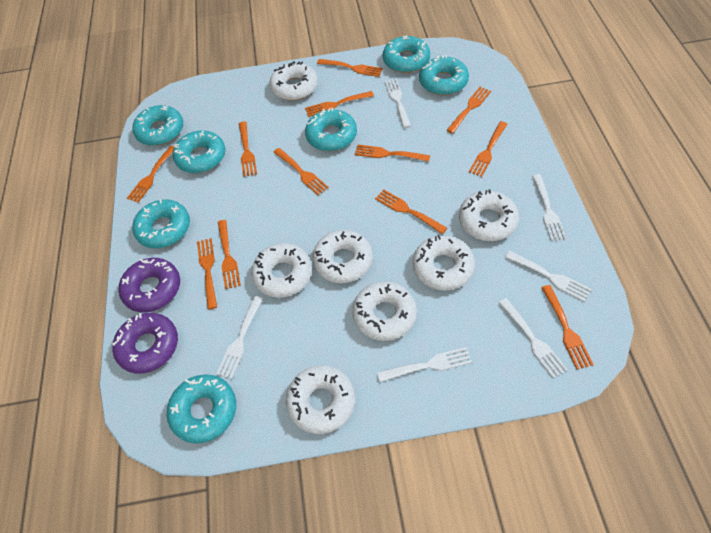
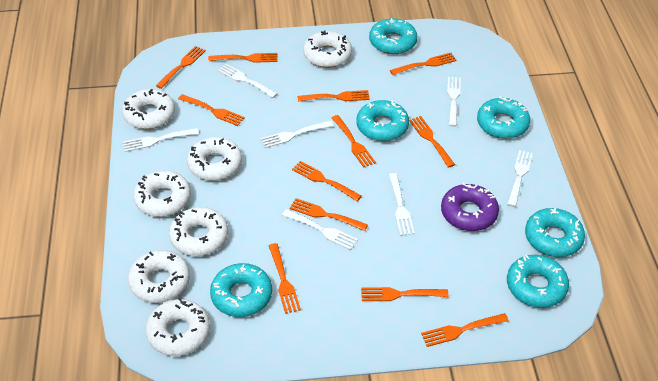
purple donut: 2 -> 1
turquoise donut: 7 -> 6
white fork: 6 -> 7

